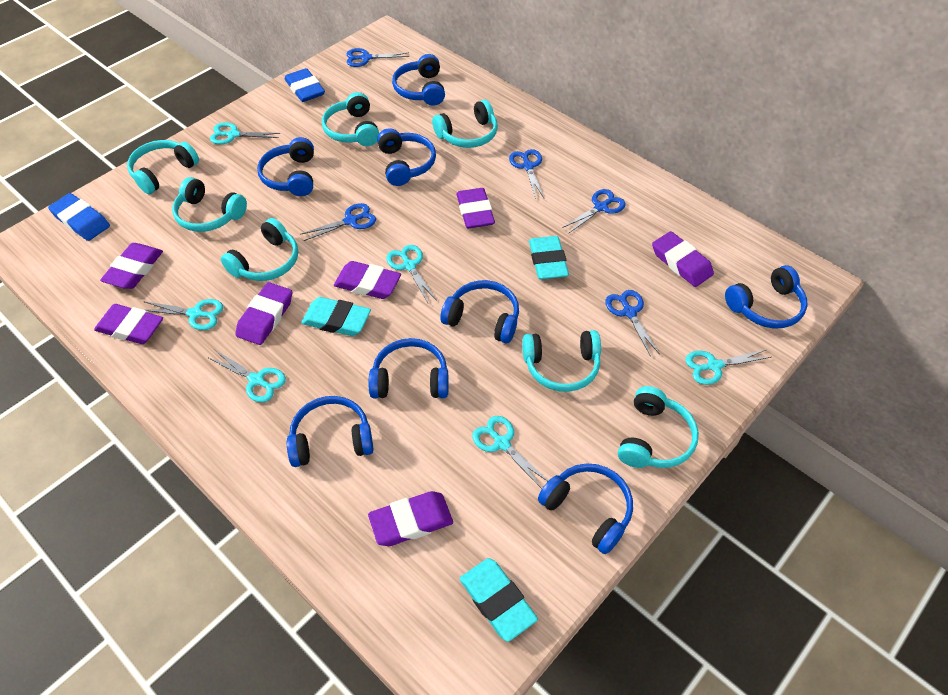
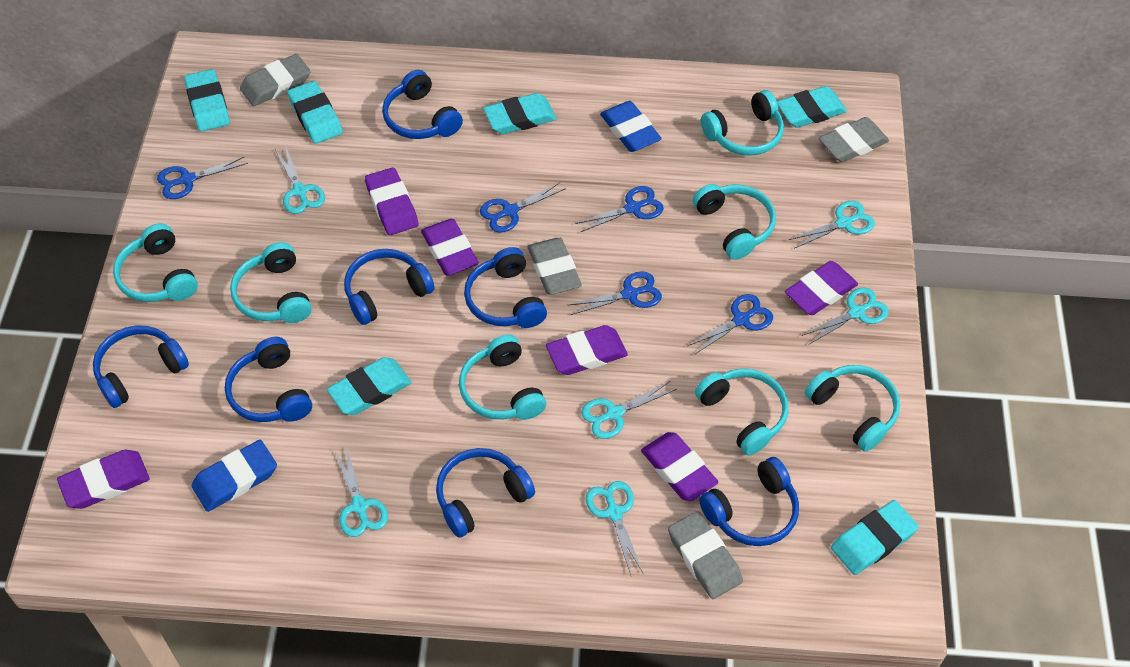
blue headphones: 8 -> 7
grey eraser: 0 -> 4
purple eraser: 7 -> 6
turquoise eraser: 3 -> 6

